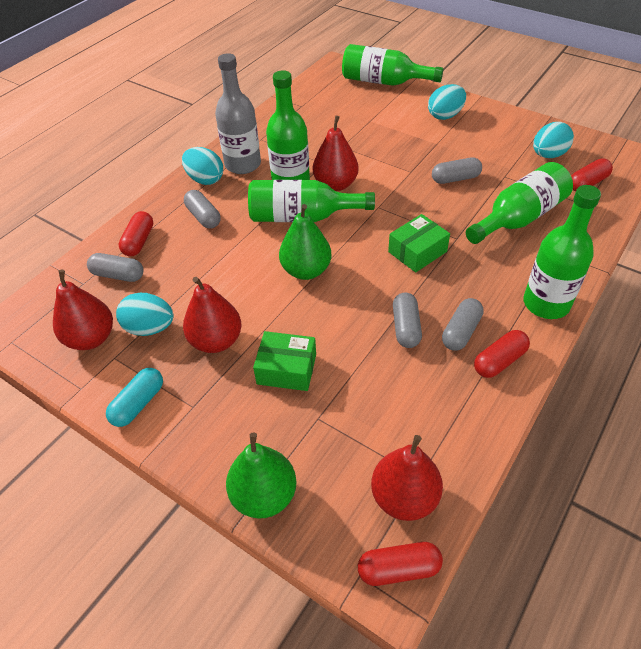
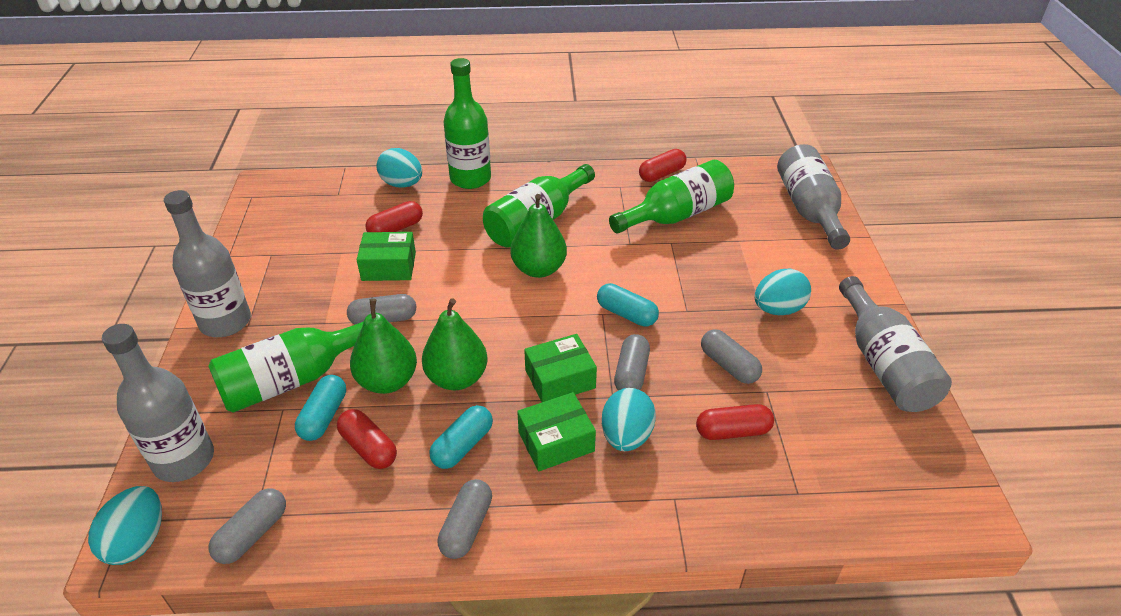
green bottle: 5 -> 4
green box: 2 -> 3
green pear: 2 -> 3
grey bottle: 1 -> 4
red pear: 4 -> 0
turquoise capsule: 1 -> 3

